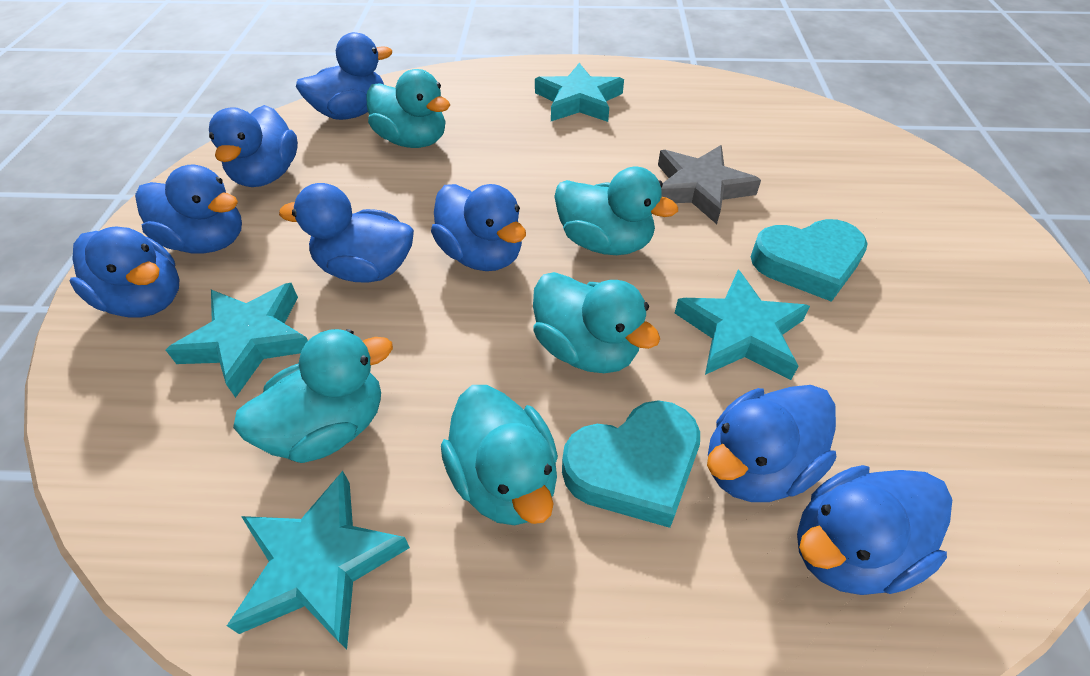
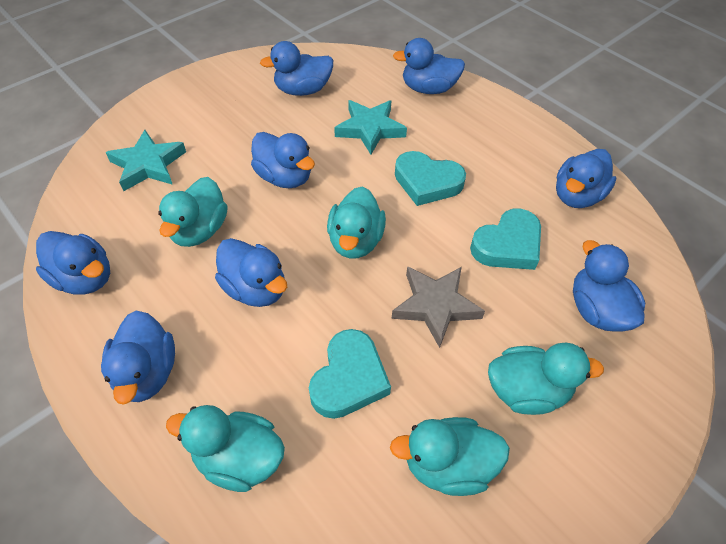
turquoise heart: 2 -> 3
turquoise star: 4 -> 2

